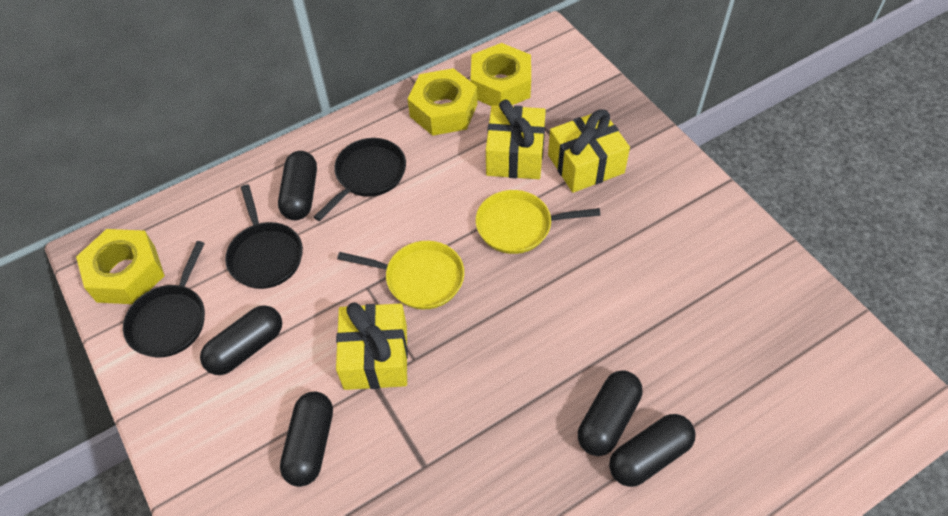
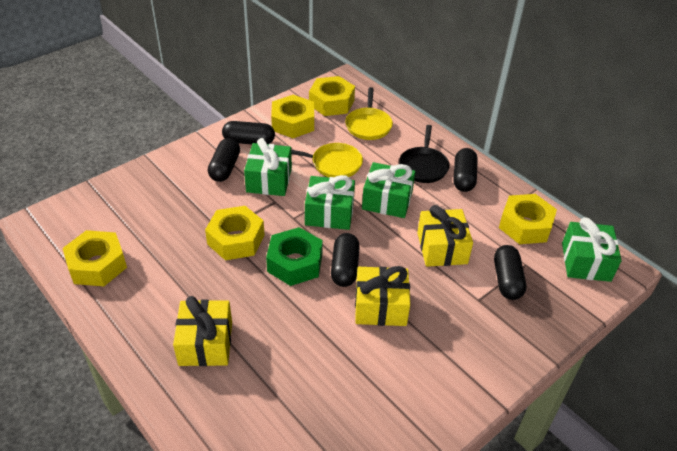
black pan: 3 -> 1
green gift: 0 -> 4
green nut: 0 -> 1
yellow nut: 3 -> 5

